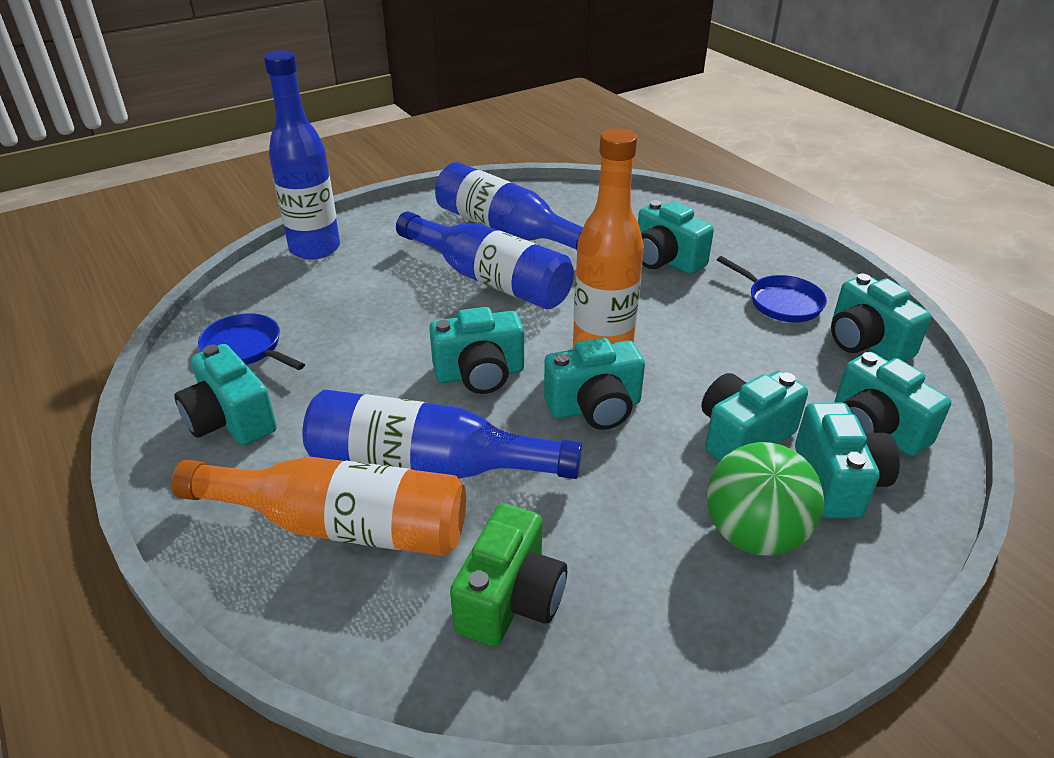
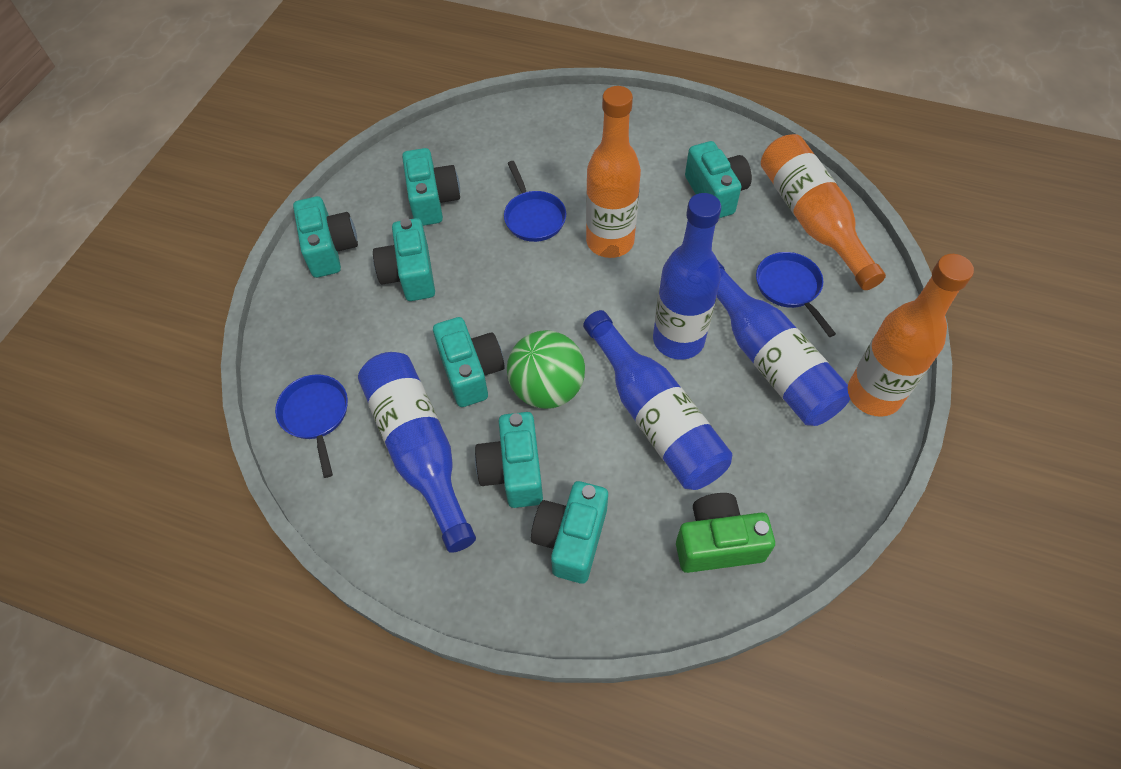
blue pan: 2 -> 3
orange bottle: 2 -> 3
turquoise camera: 8 -> 7

